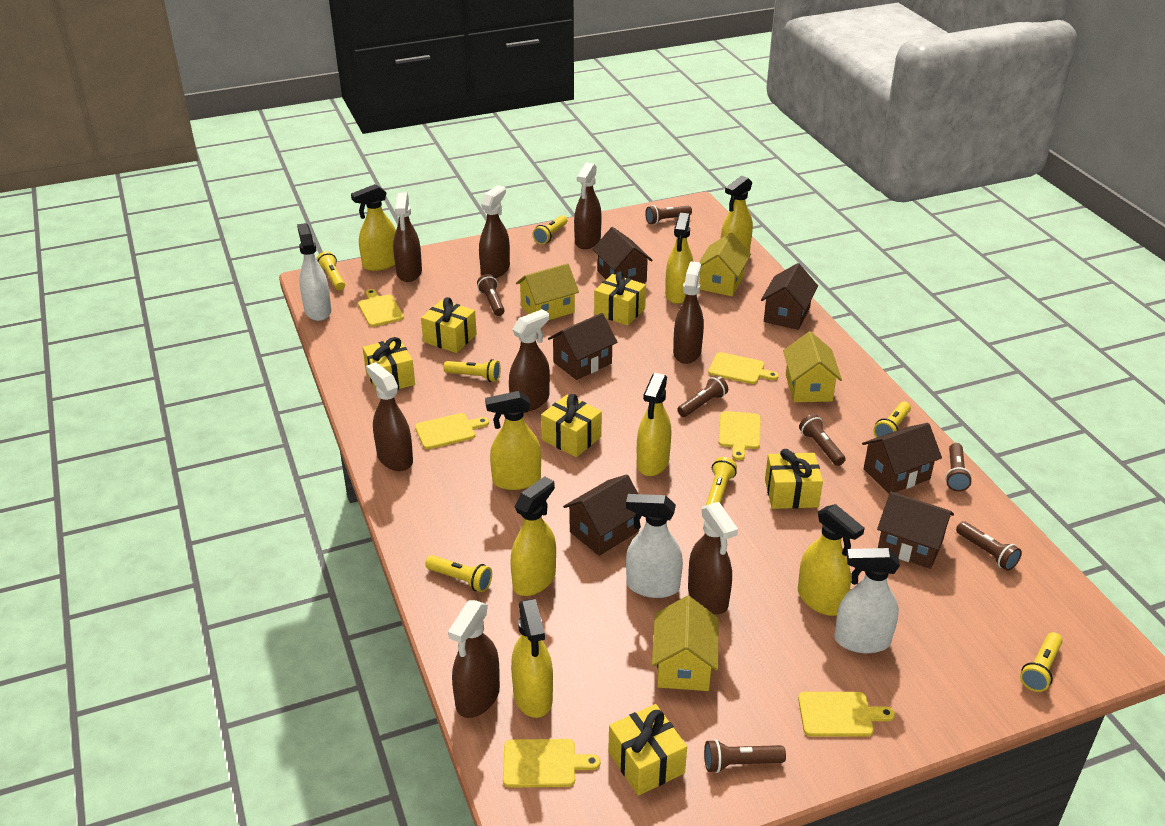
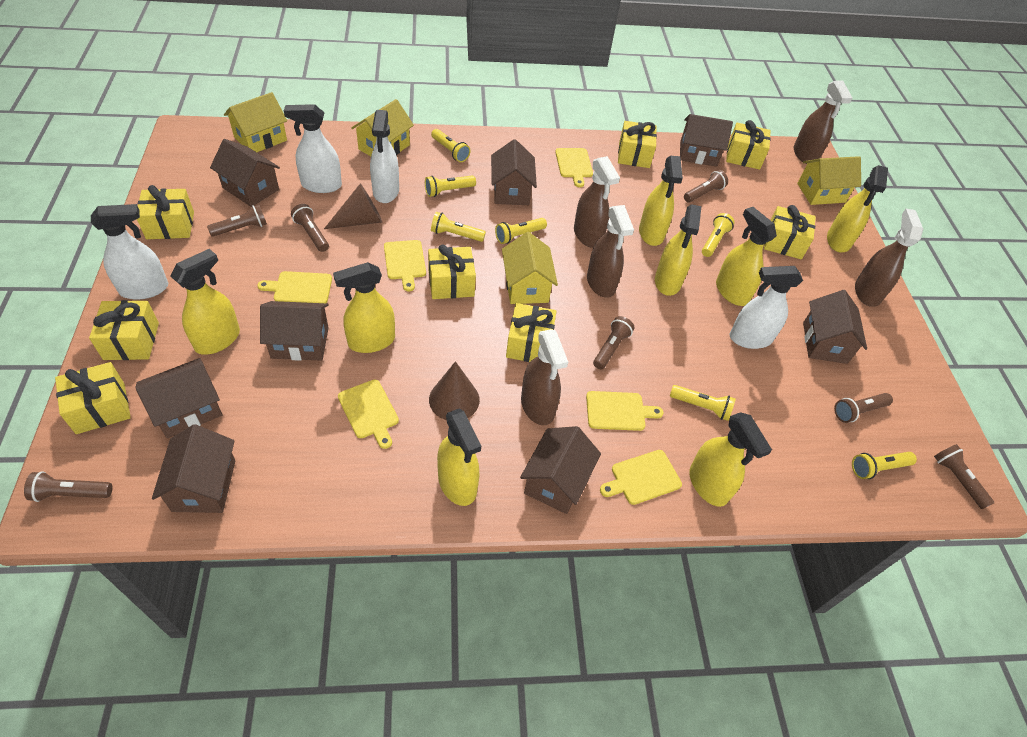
brown cone: 0 -> 2
brown house: 6 -> 8
brown spray bottle: 8 -> 5
white spray bottle: 3 -> 4
yellow gift: 6 -> 8

